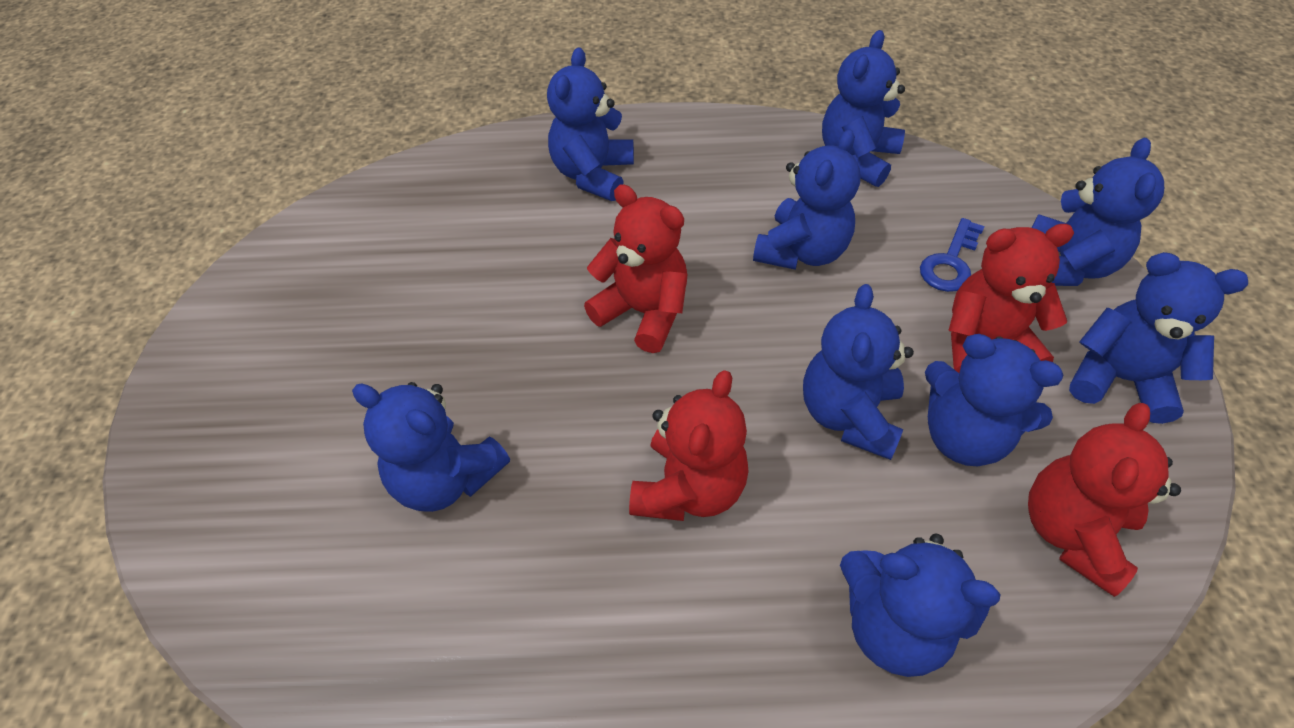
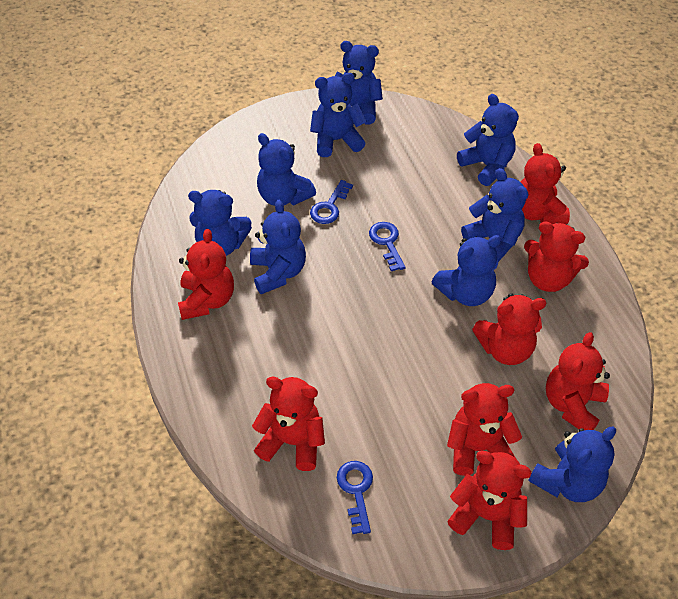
blue key: 1 -> 3
red teddy bear: 4 -> 8

